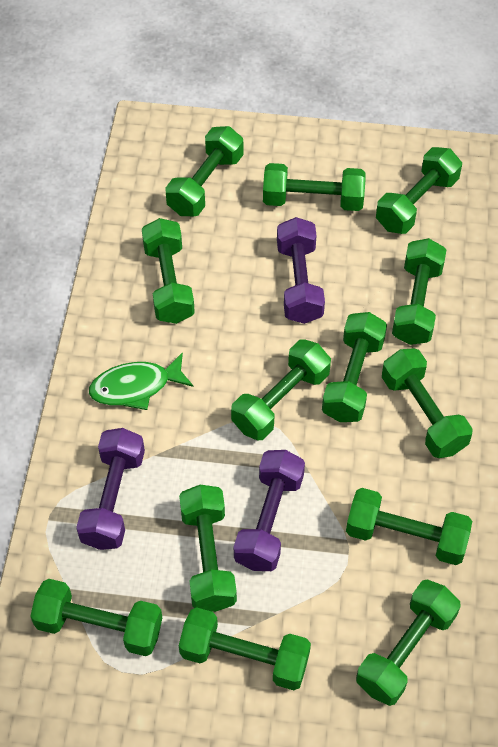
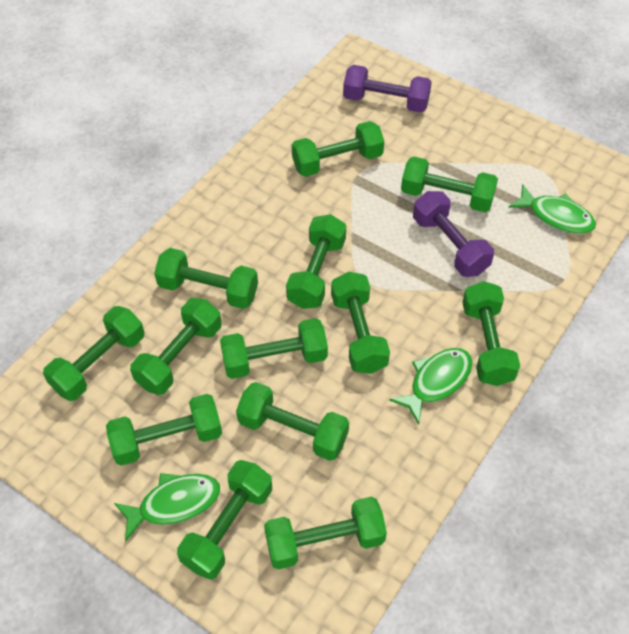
green fish: 1 -> 3
purple dumbbell: 3 -> 2

